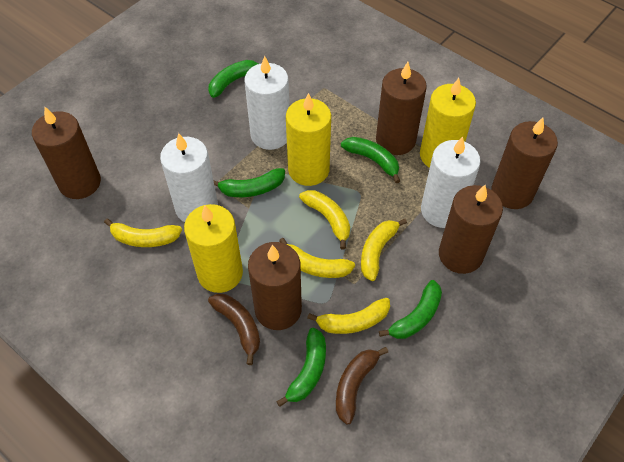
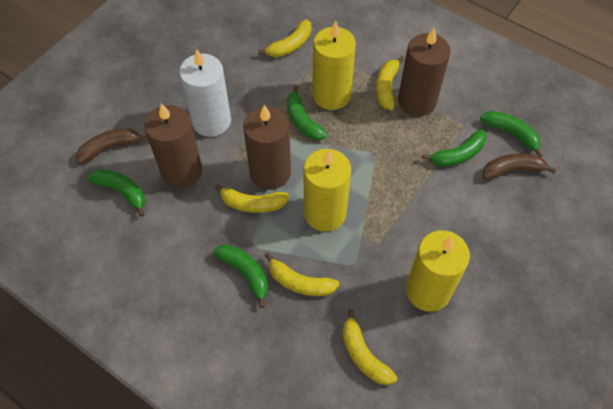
brown candle: 5 -> 3
white candle: 3 -> 1

